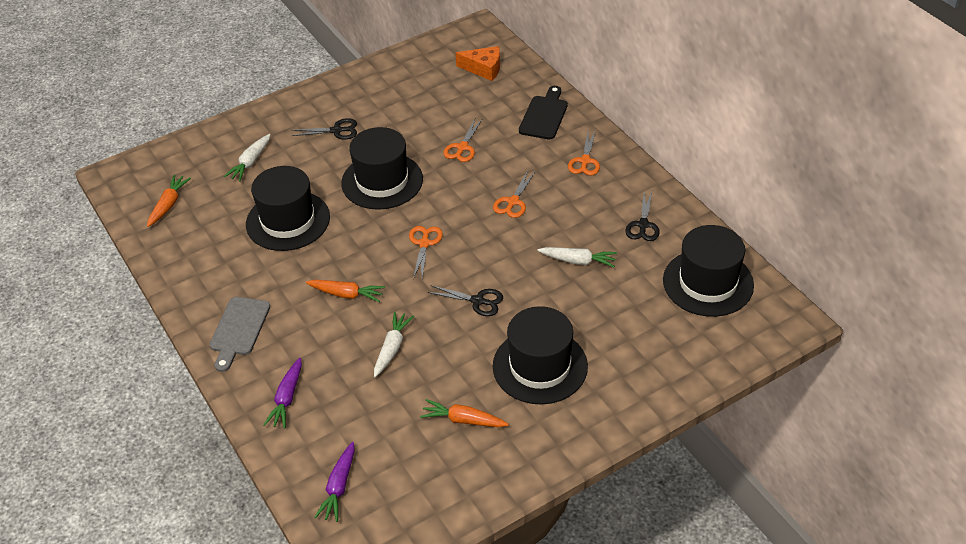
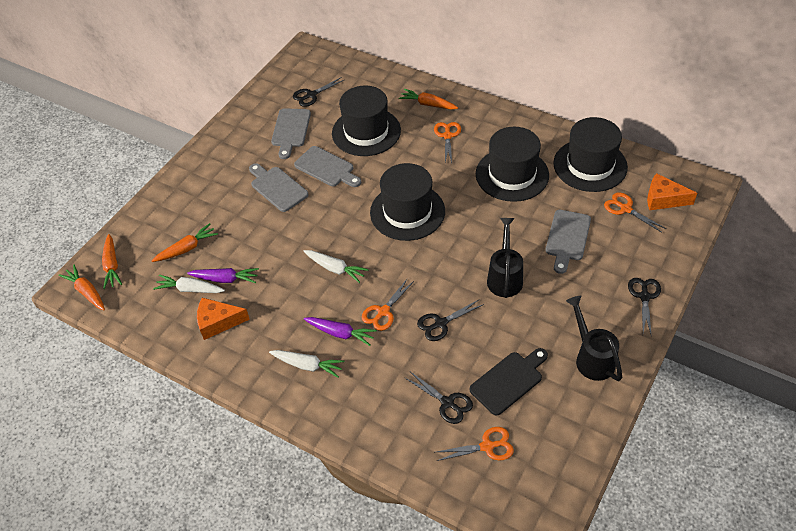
black scissors: 3 -> 4
black watering can: 0 -> 2
grey cutting board: 1 -> 4
orange carrot: 3 -> 4
orange cheese: 1 -> 2

